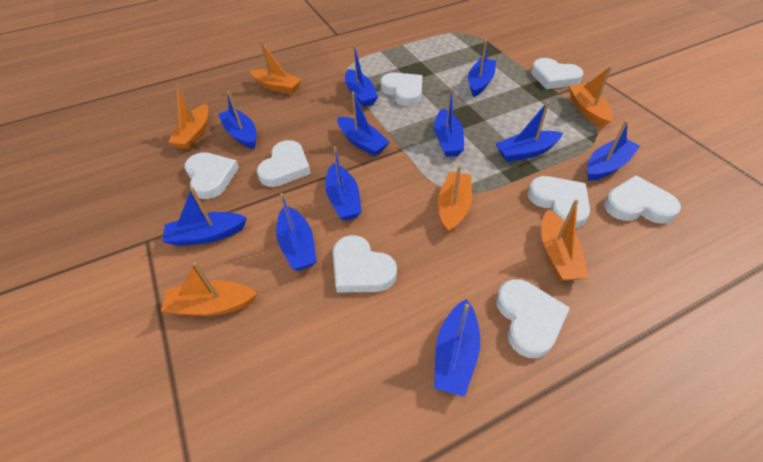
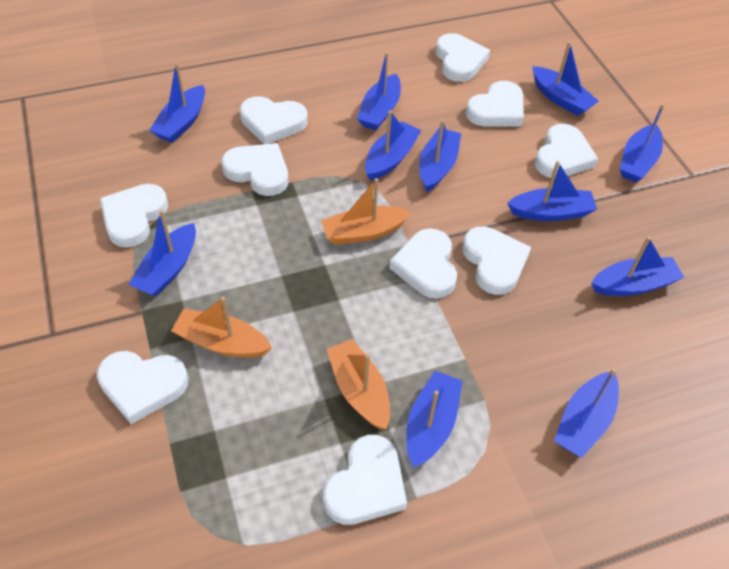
orange boat: 6 -> 3
white heart: 8 -> 10

